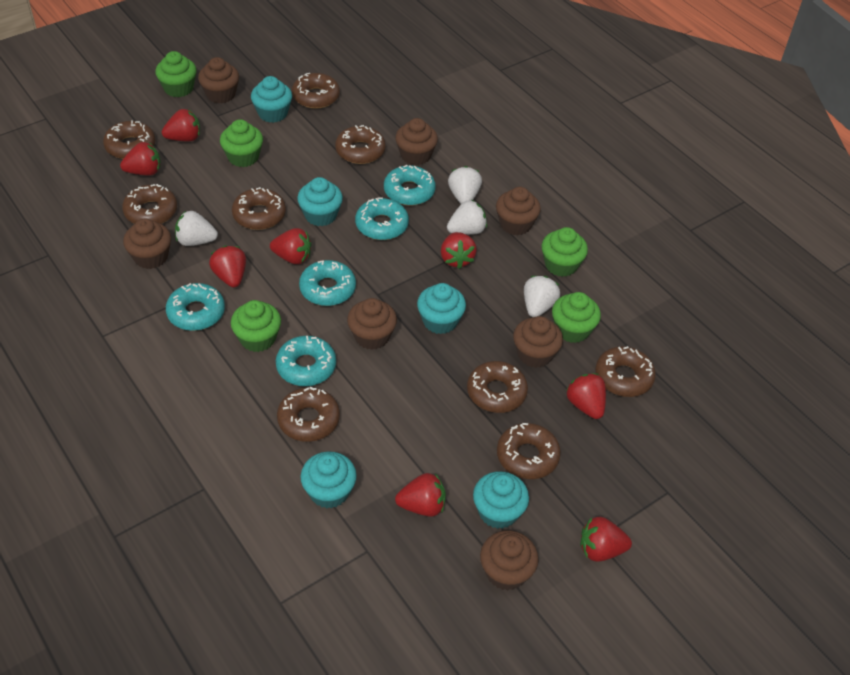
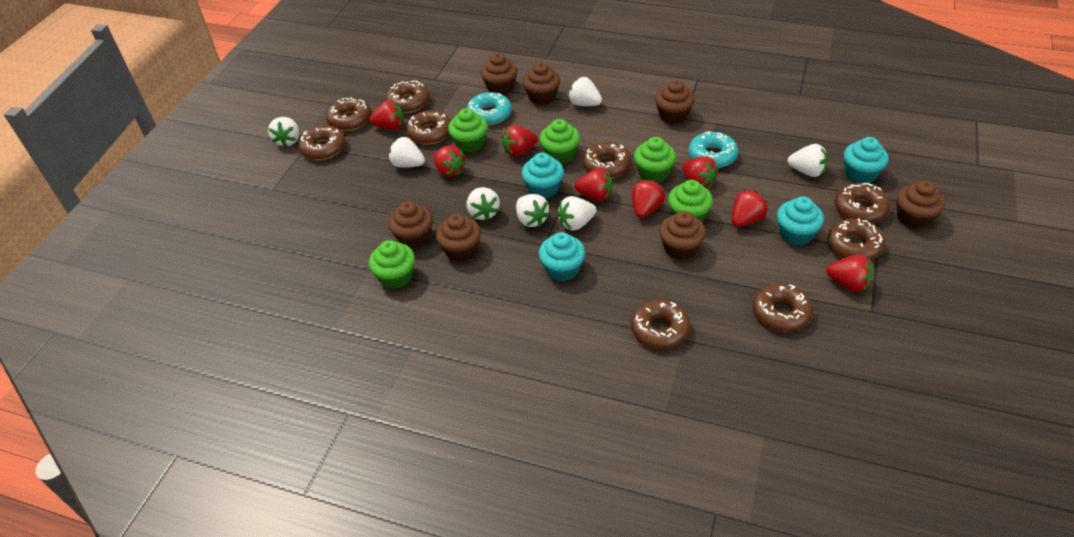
turquoise cupcake: 5 -> 4
turquoise donut: 5 -> 2
white strawberry: 4 -> 7

